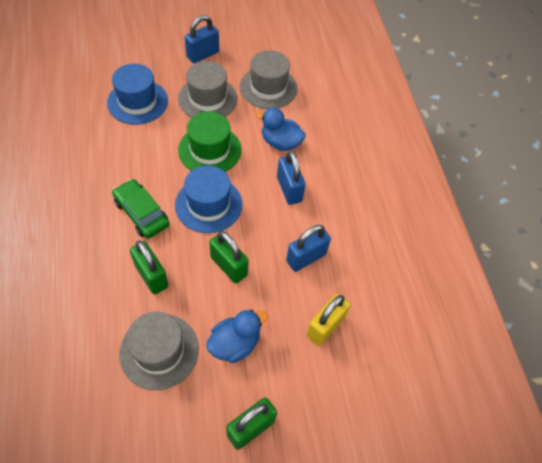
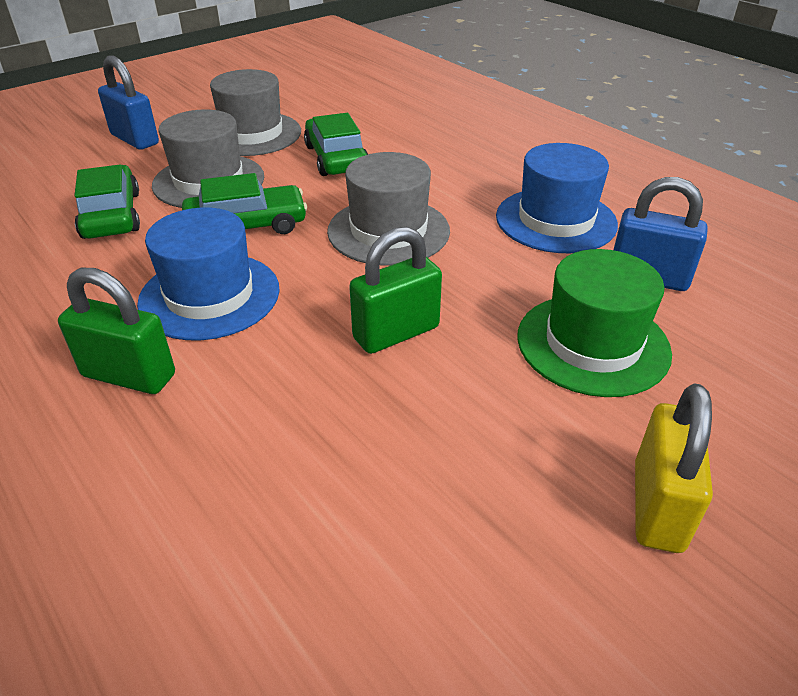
blue duck: 2 -> 0
blue padlock: 3 -> 2
green car: 1 -> 3
green padlock: 3 -> 2

